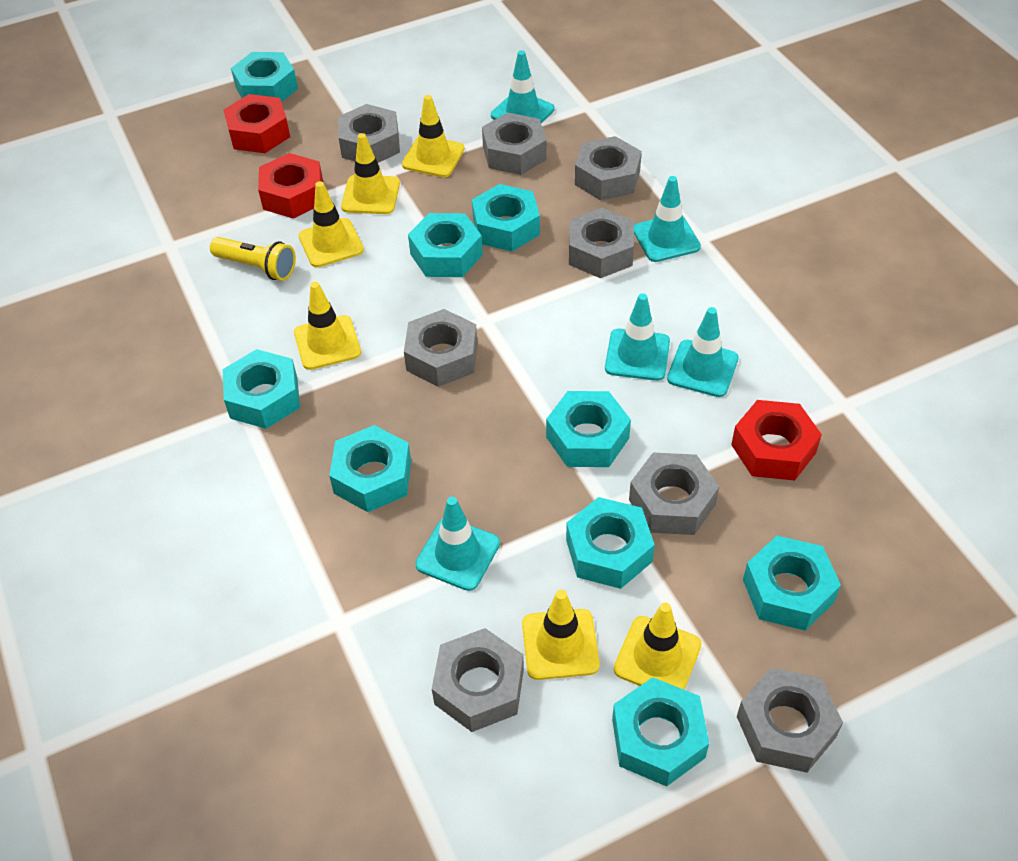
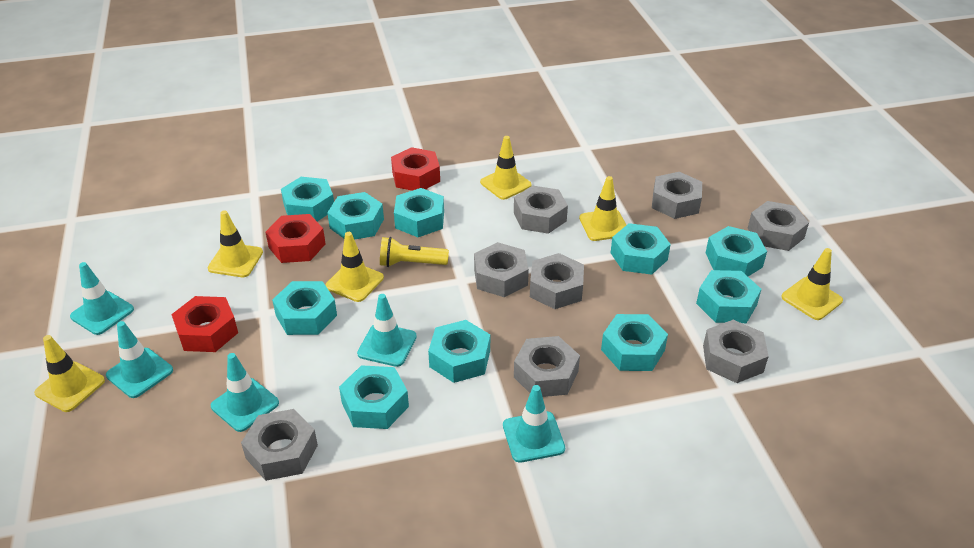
turquoise nut: 9 -> 10

